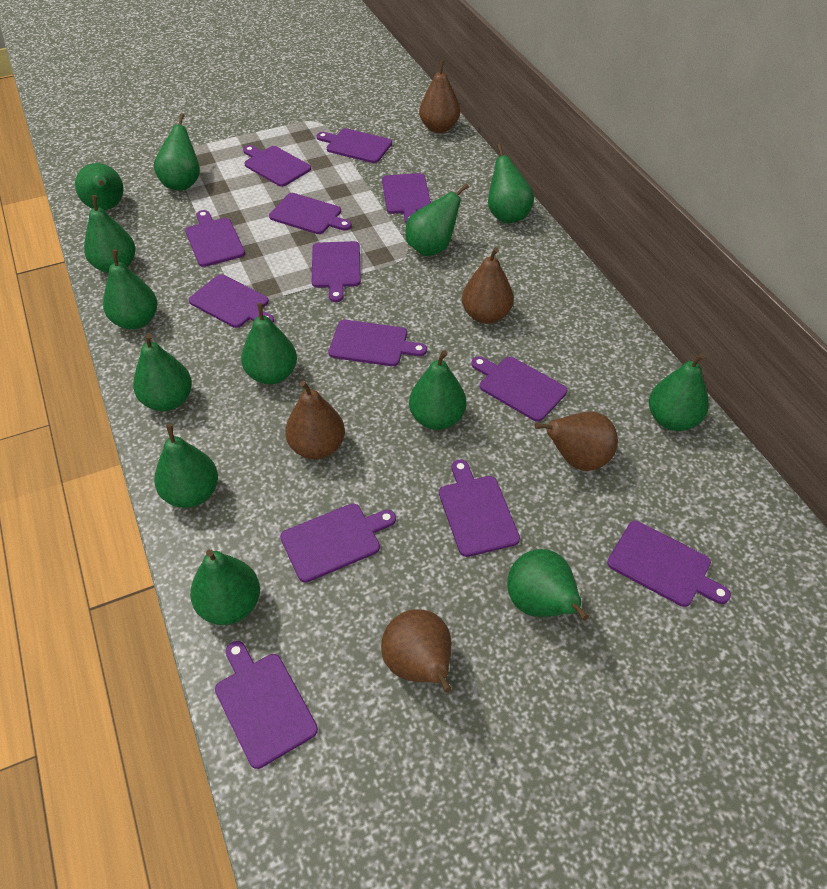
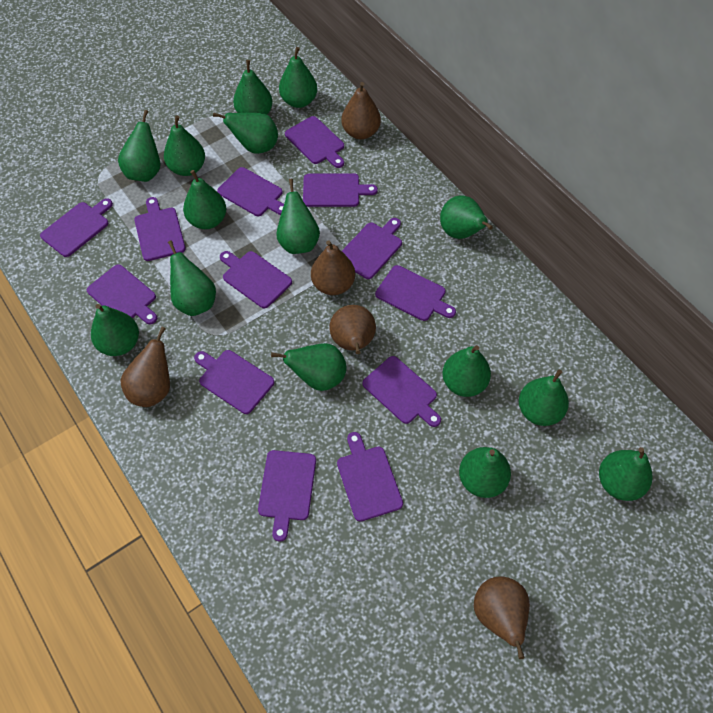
green pear: 13 -> 15

